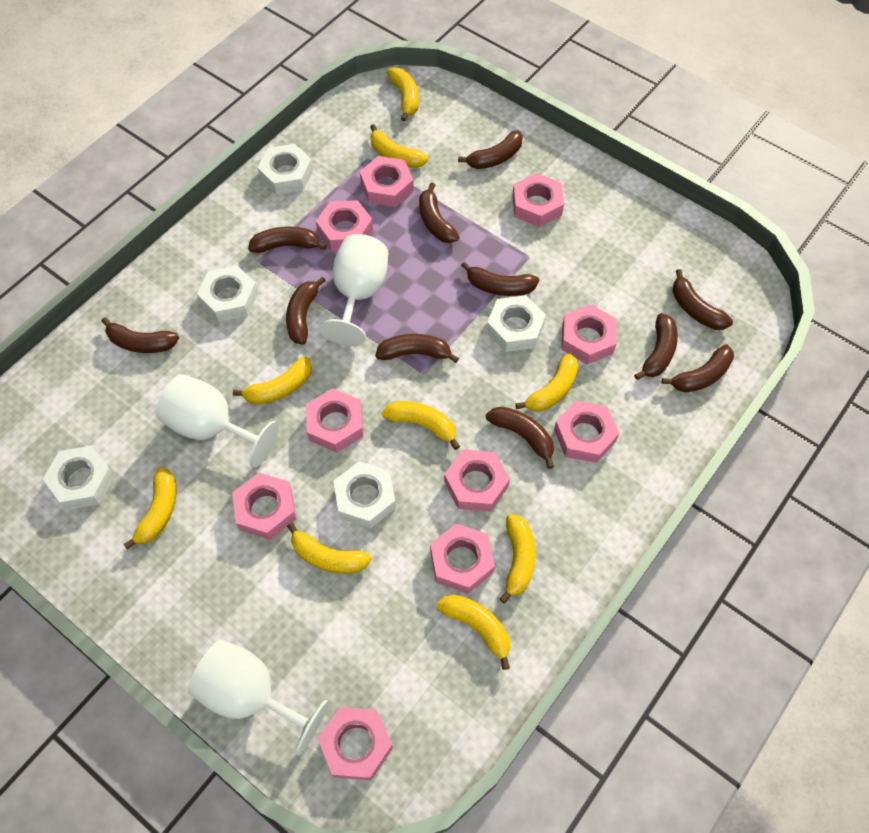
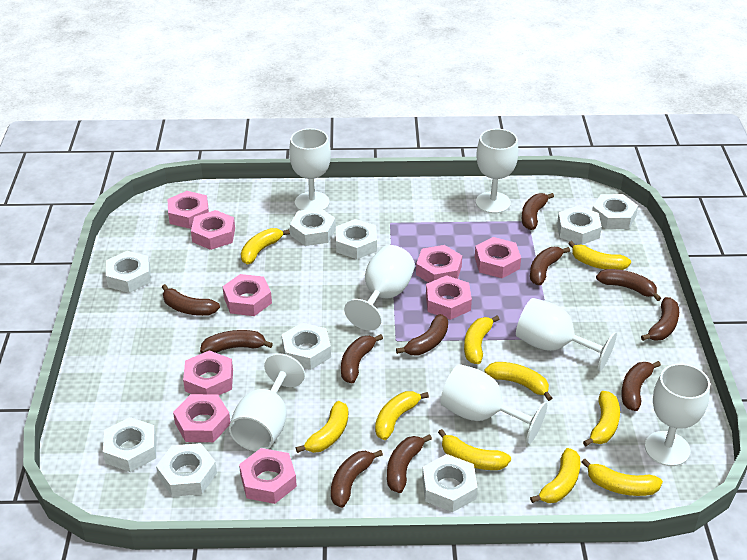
pink nut: 10 -> 9
white goblet: 3 -> 7
white nut: 5 -> 9
yellow banana: 9 -> 10

